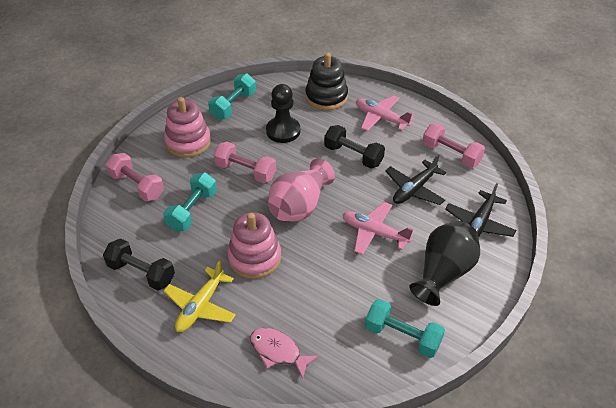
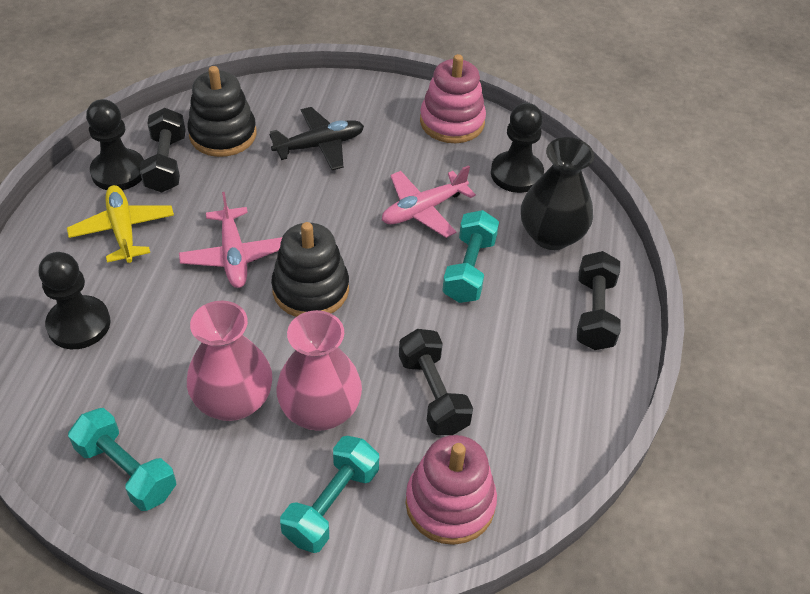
black dumbbell: 2 -> 3
black pawn: 1 -> 3
black plane: 2 -> 1
black stacking toy: 1 -> 2
pink dumbbell: 3 -> 0
pink fish: 1 -> 0
pink vase: 1 -> 2

